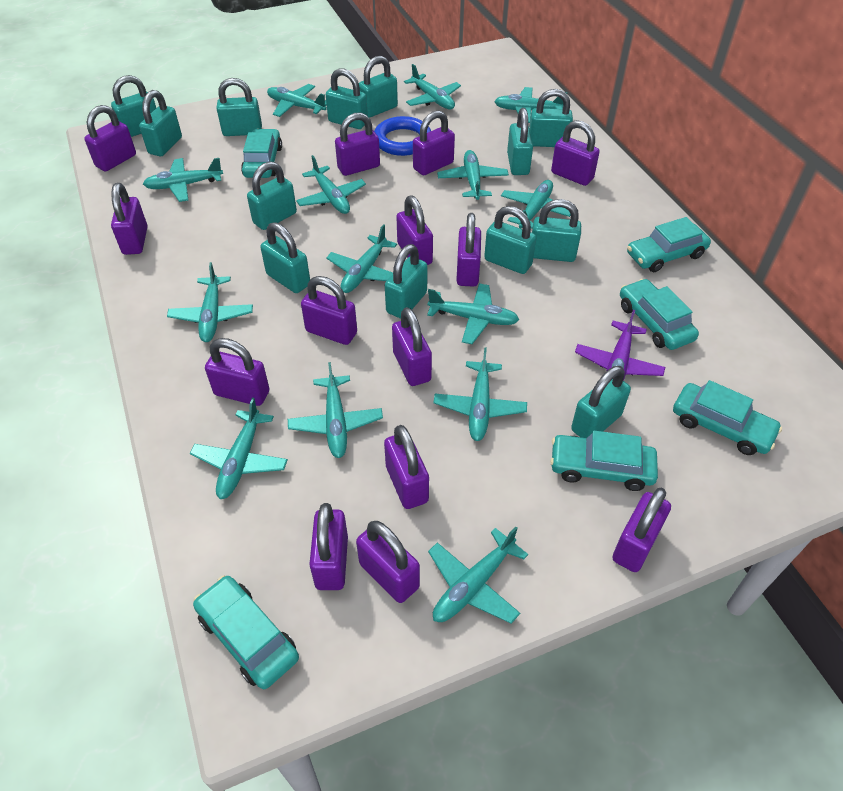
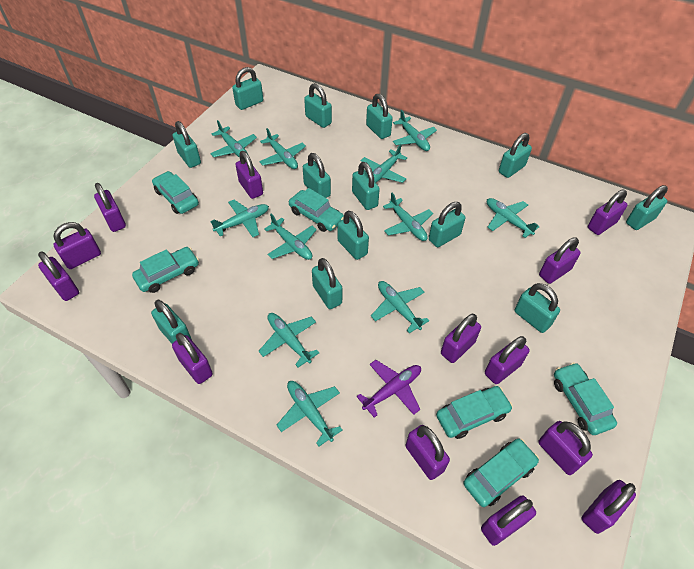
blue ring: 1 -> 0
purple padlock: 14 -> 13
turquoise plane: 14 -> 11

